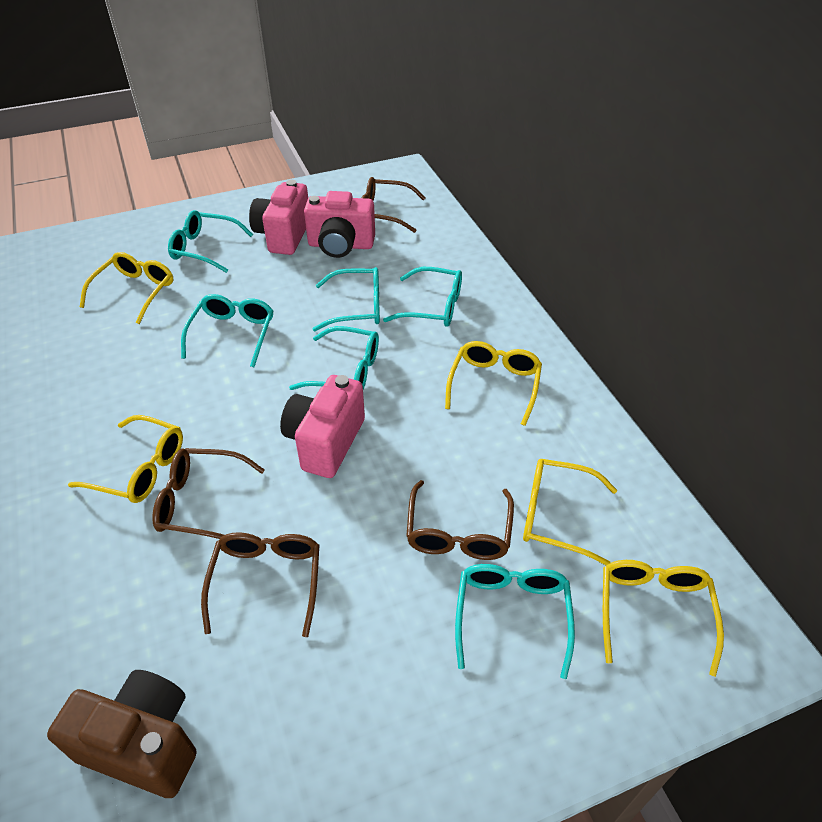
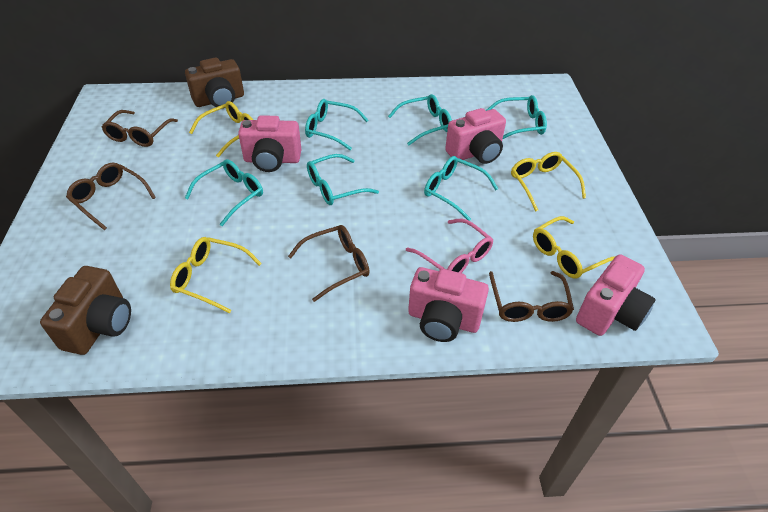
brown camera: 1 -> 2
pink camera: 3 -> 4
pink glasses: 0 -> 1
yellow glasses: 5 -> 4

